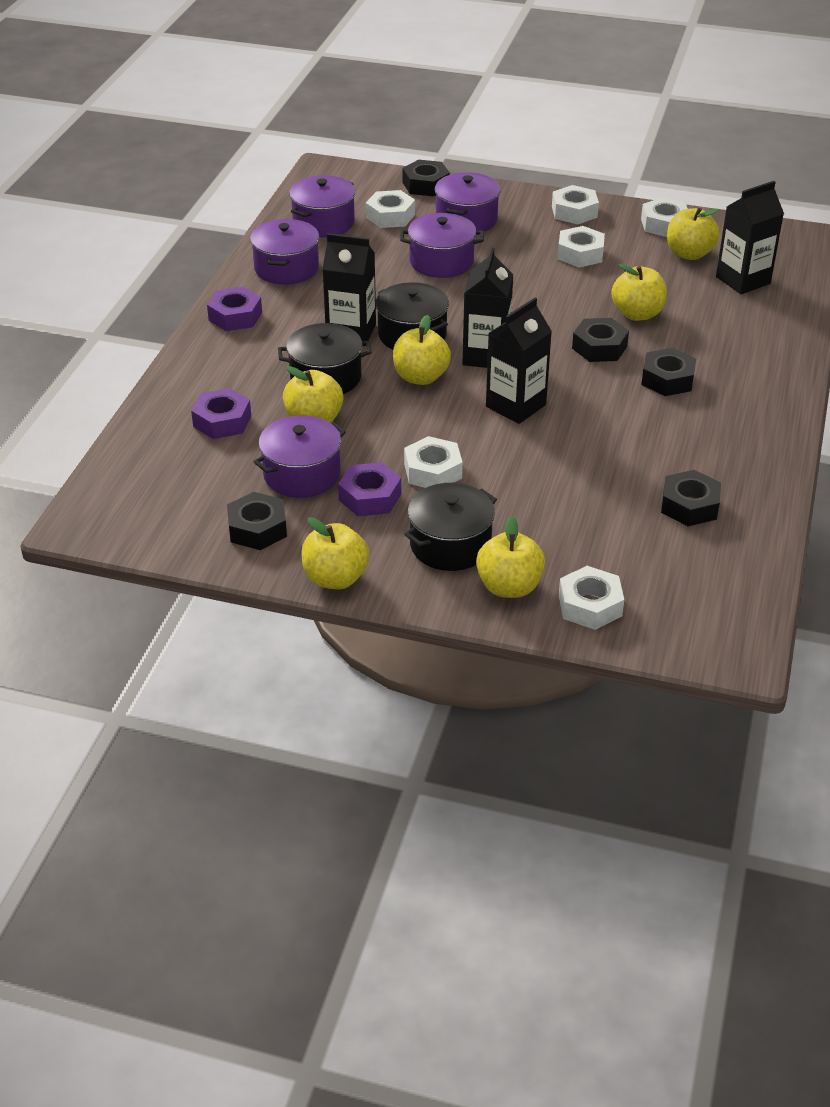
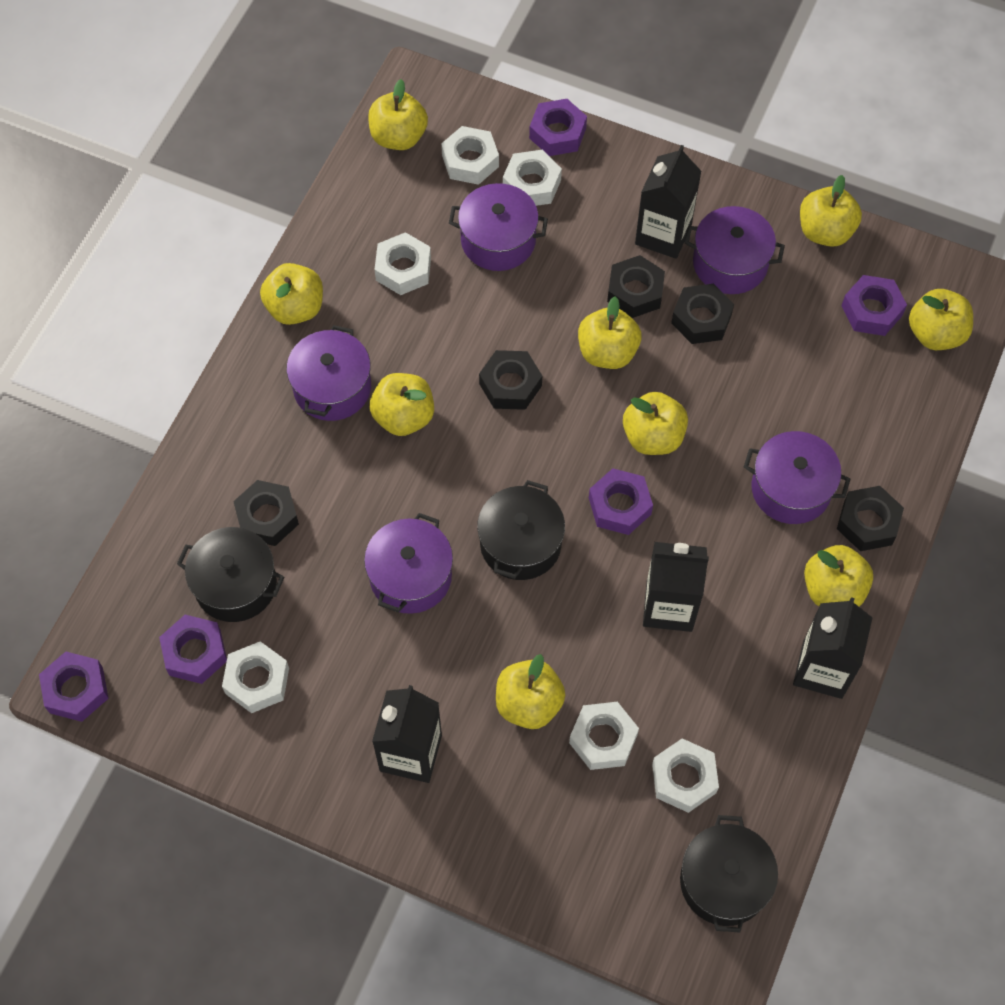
purple nut: 3 -> 5
yellow apple: 6 -> 9

